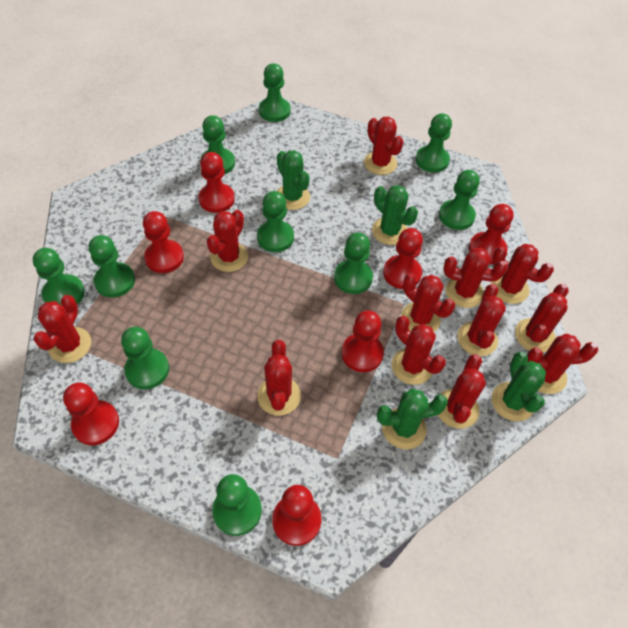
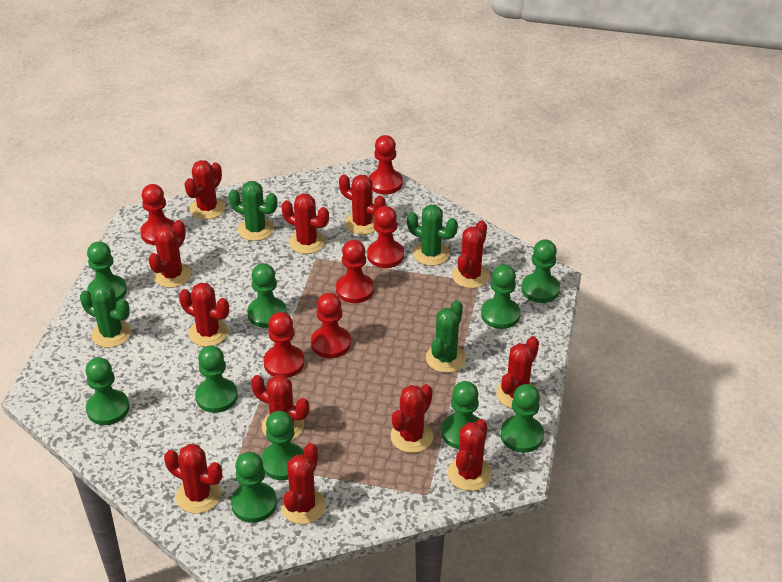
red pawn: 7 -> 6

